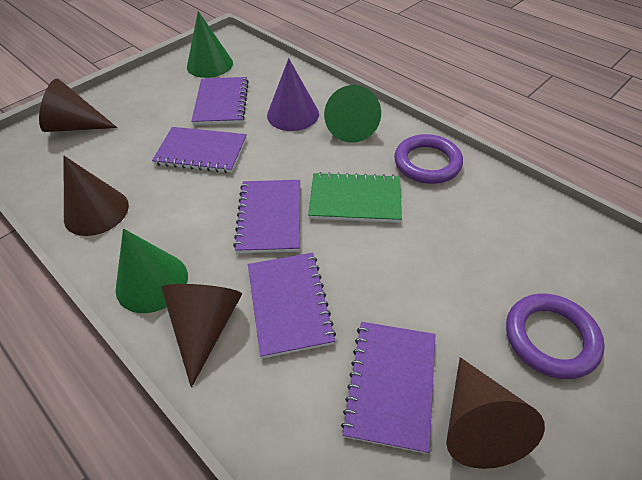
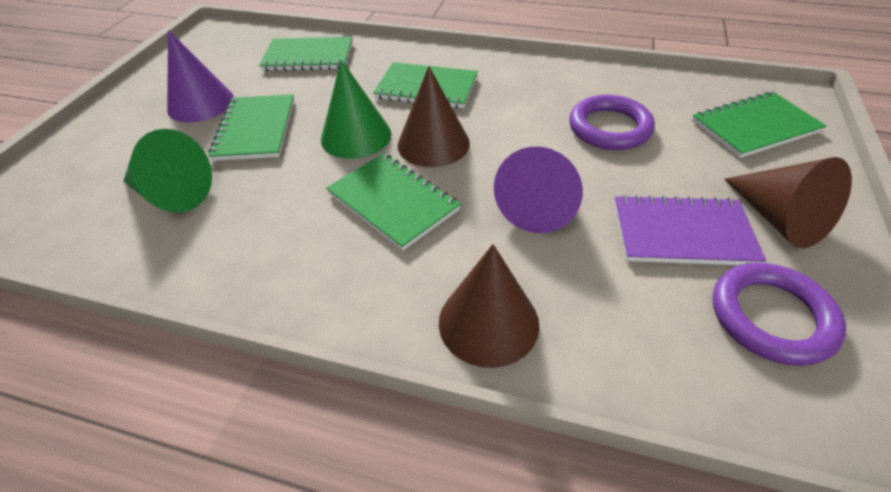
brown cone: 4 -> 3
green cone: 3 -> 2
green notebook: 1 -> 5
purple cone: 1 -> 2
purple notebook: 5 -> 1

